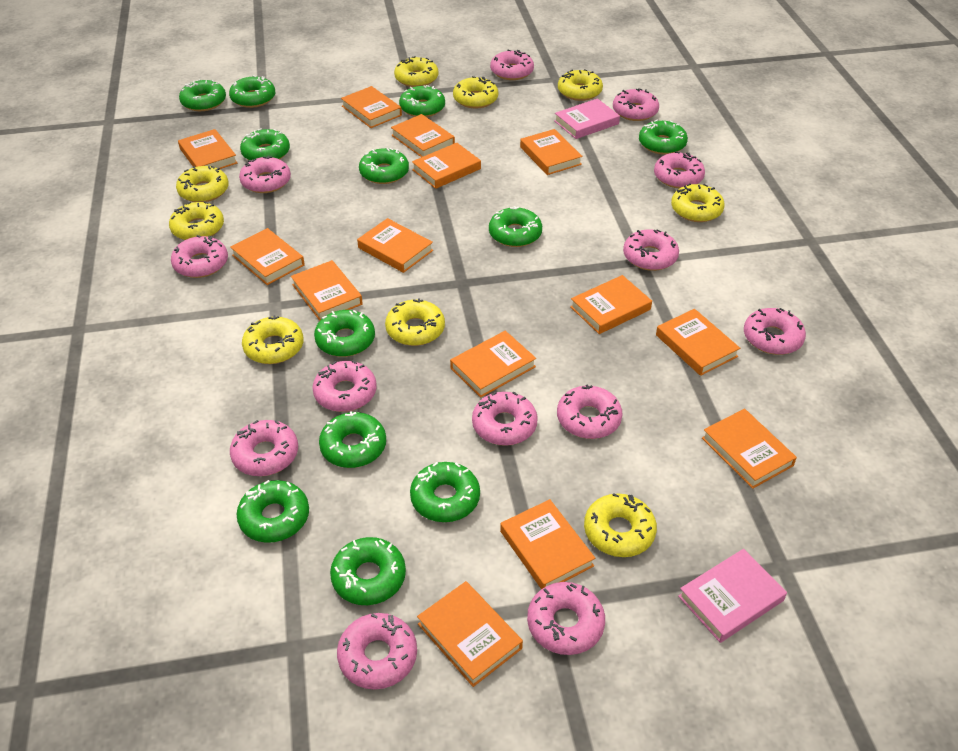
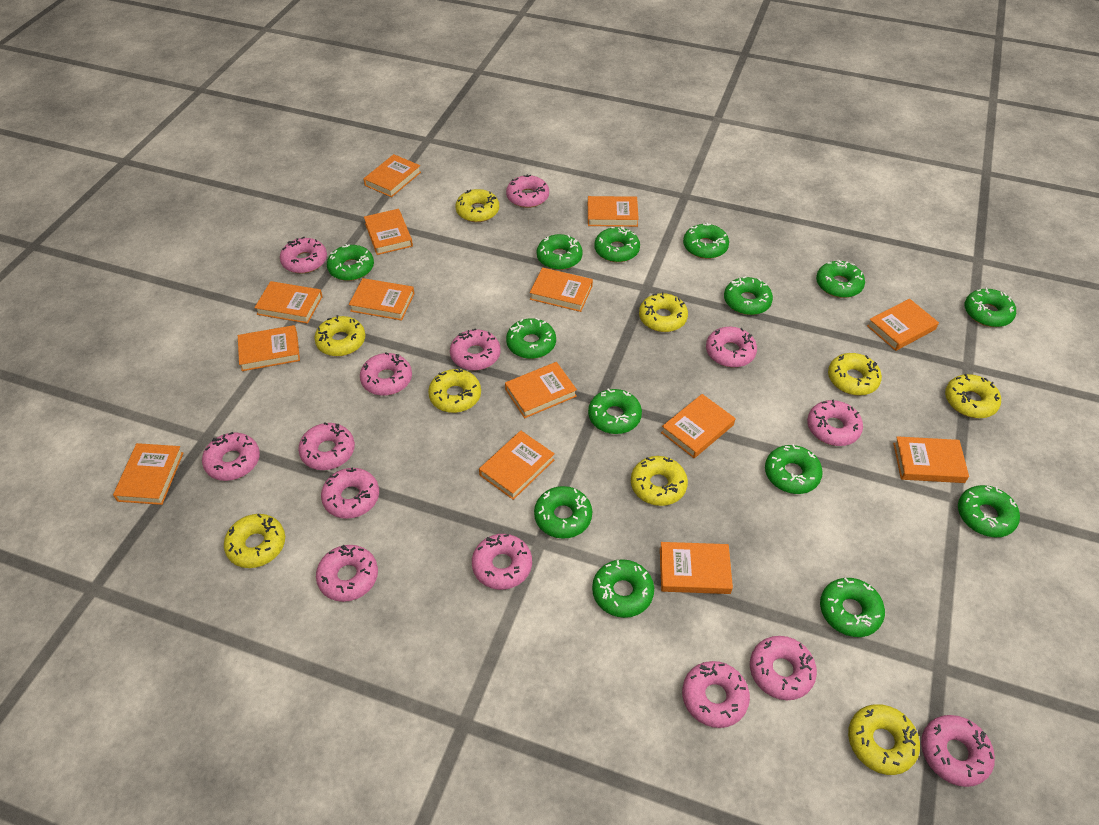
green donut: 12 -> 14
pink book: 2 -> 0
pink donut: 13 -> 14

